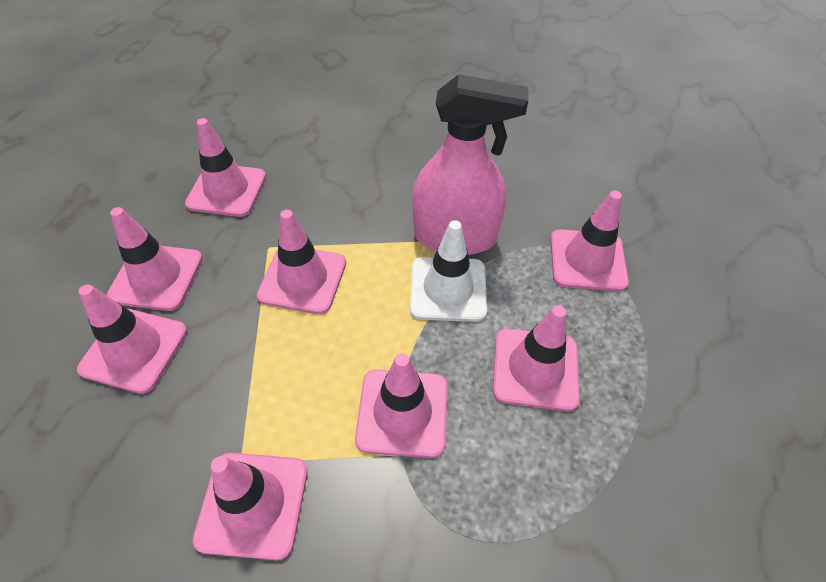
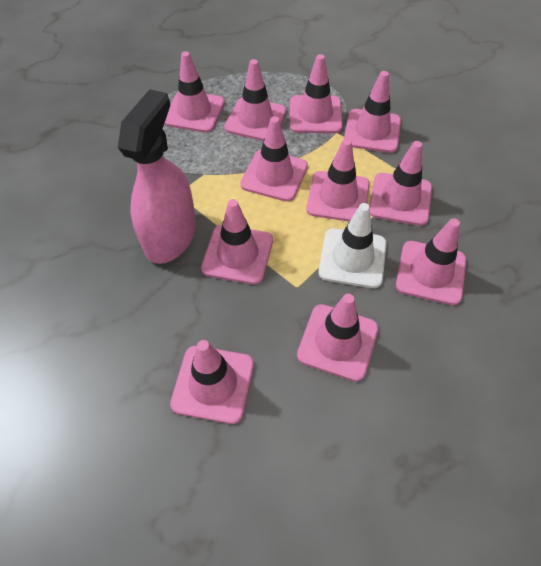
pink traffic cone: 8 -> 11

